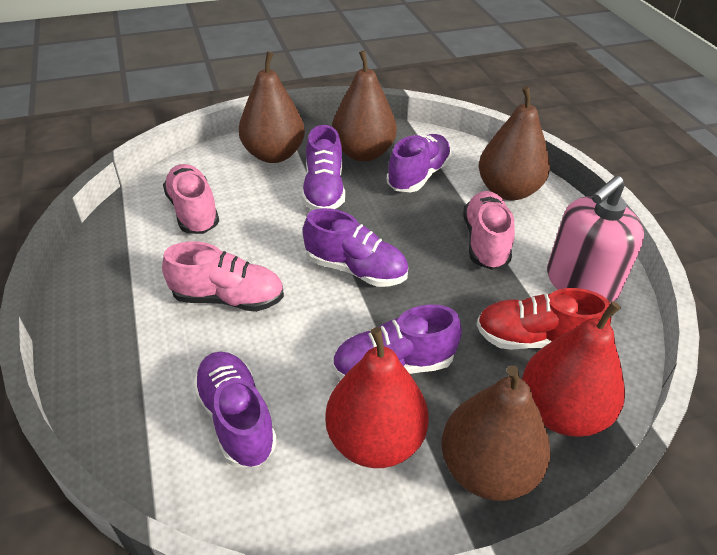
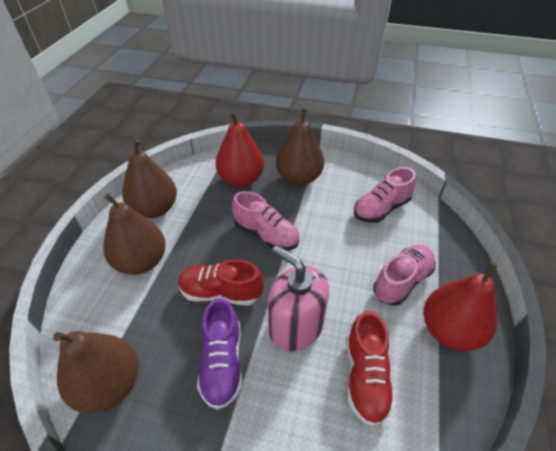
purple shoe: 5 -> 1
red shoe: 1 -> 2

